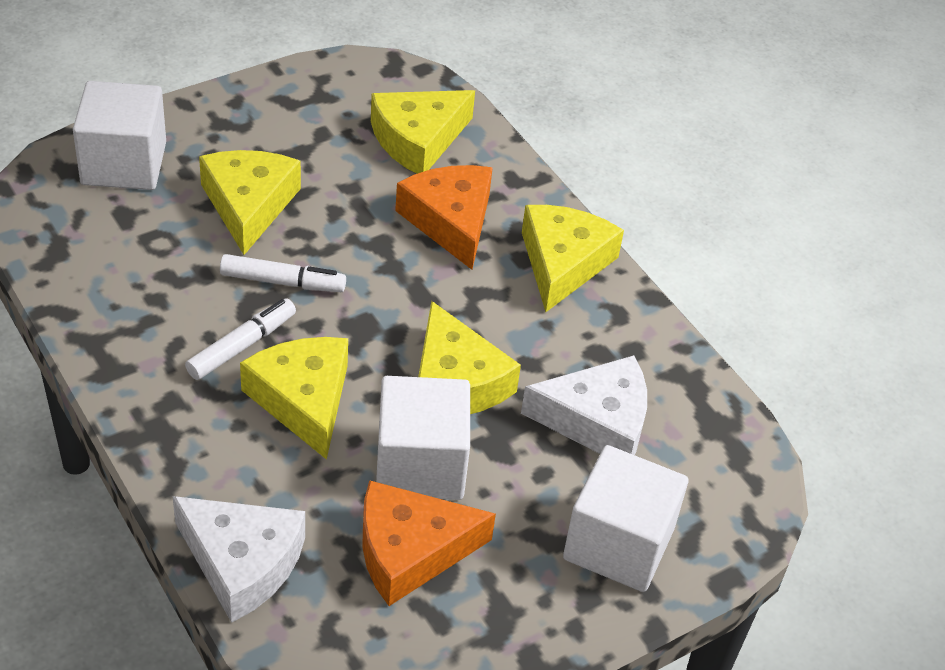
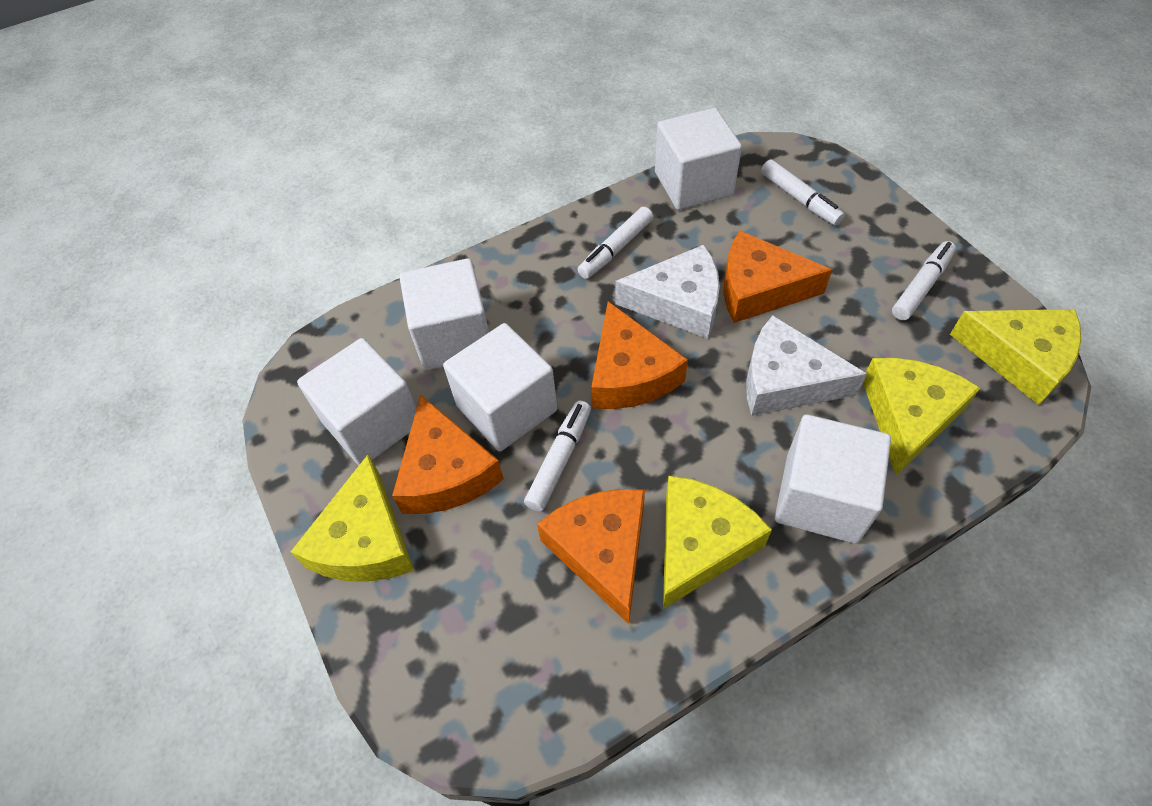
orange cheese: 2 -> 4
white cube: 3 -> 5
white marker: 2 -> 4
yellow cheese: 5 -> 4

